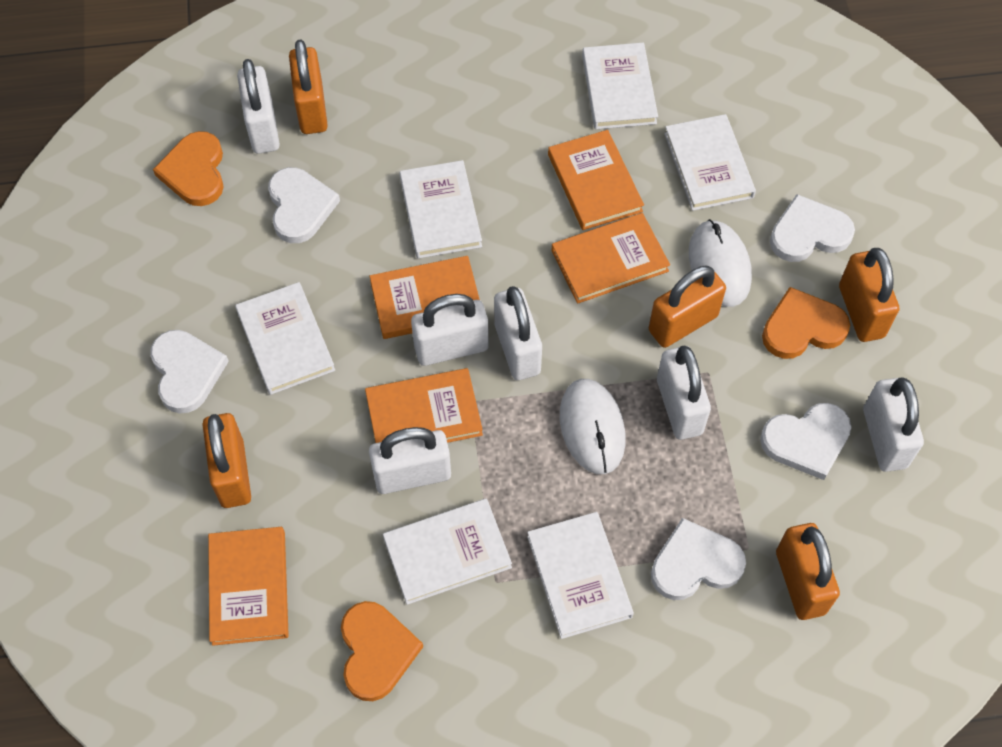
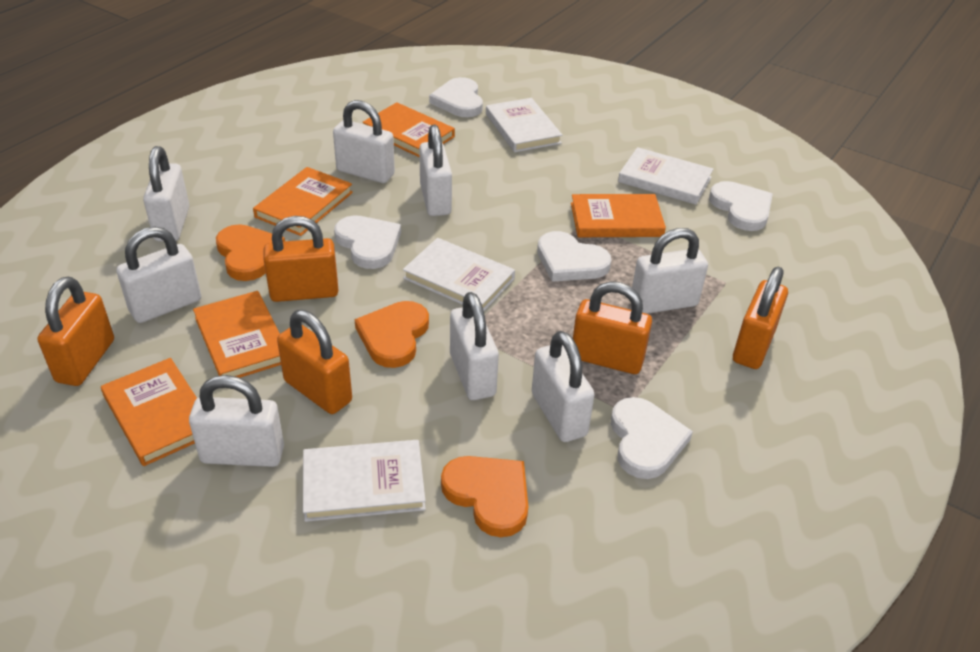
white book: 6 -> 4
white mouse: 2 -> 0
white padlock: 6 -> 8

